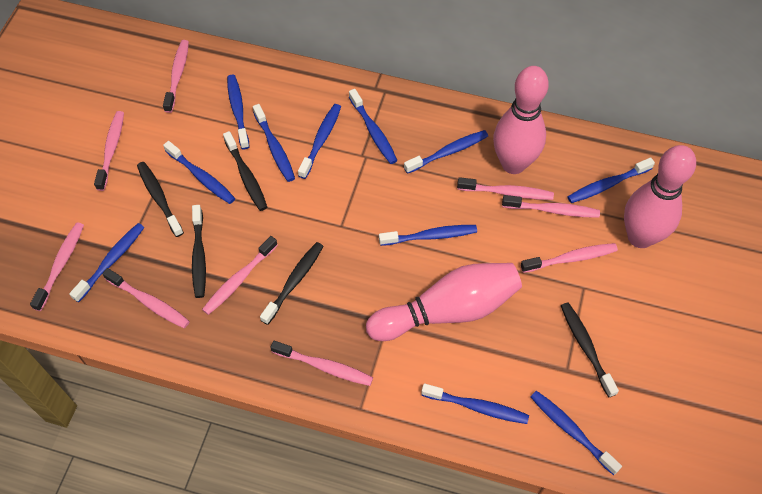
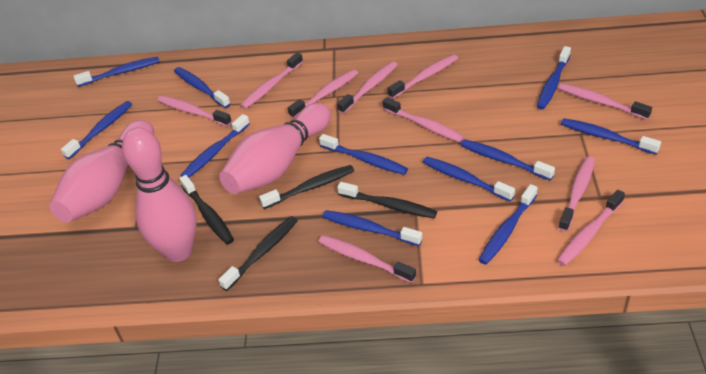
black toothbrush: 5 -> 4
pink toothbrush: 9 -> 10

